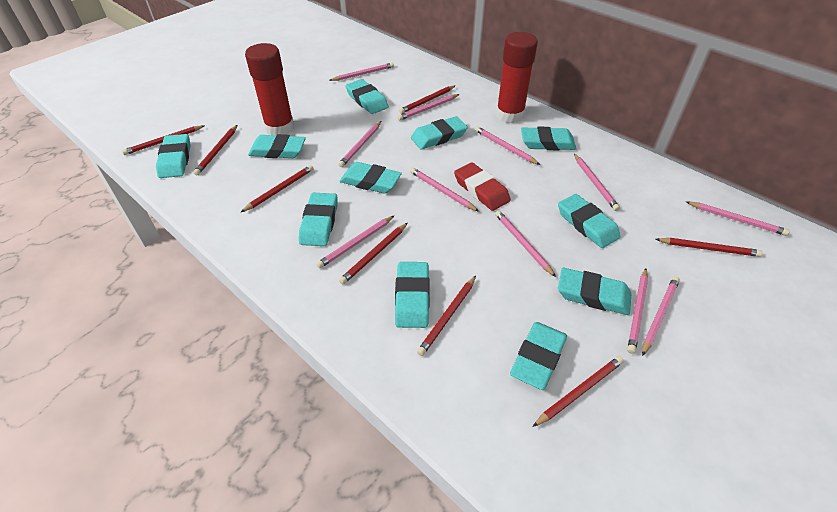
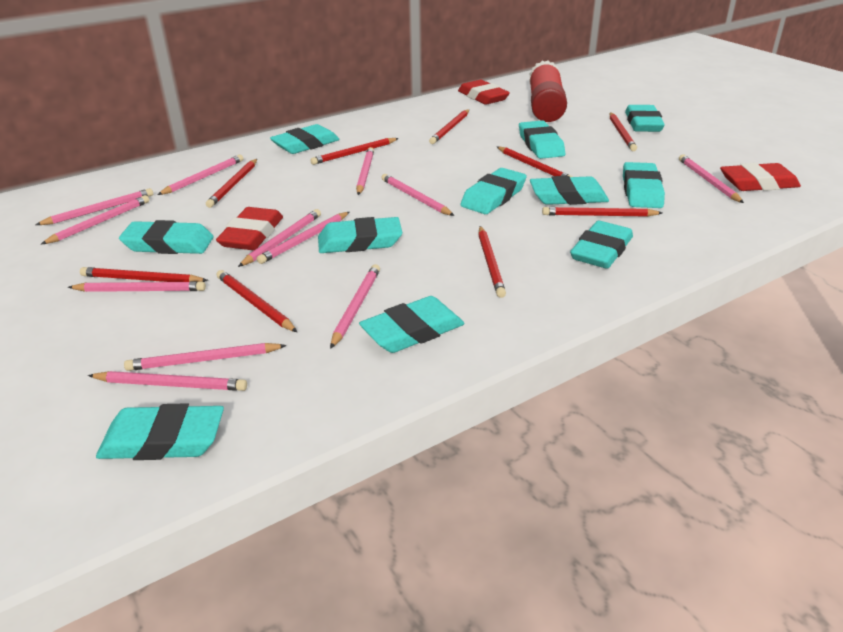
pink pencil: 11 -> 12
red eraser: 1 -> 3
red glue stick: 2 -> 1
red pencil: 8 -> 9

